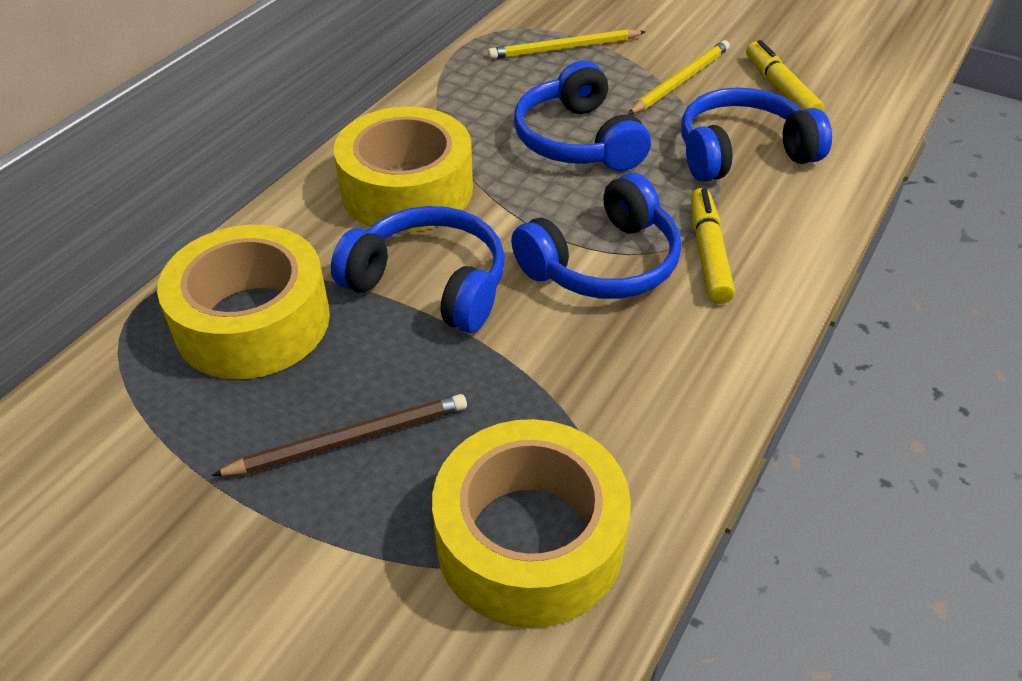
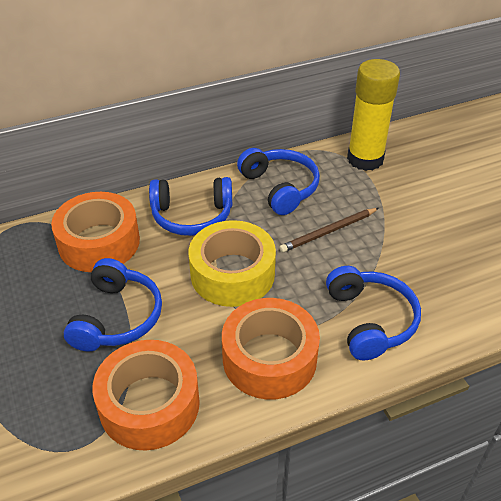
orange tape: 0 -> 3
yellow glue stick: 0 -> 1
yellow marker: 2 -> 0
yellow pencil: 2 -> 0
yellow tape: 3 -> 1

